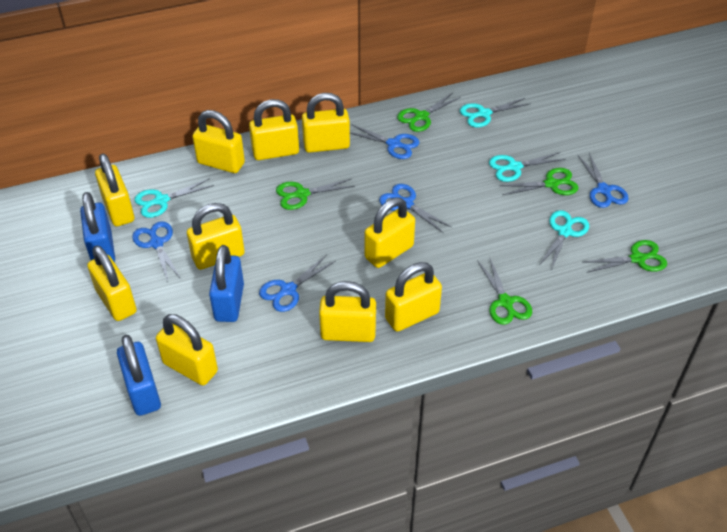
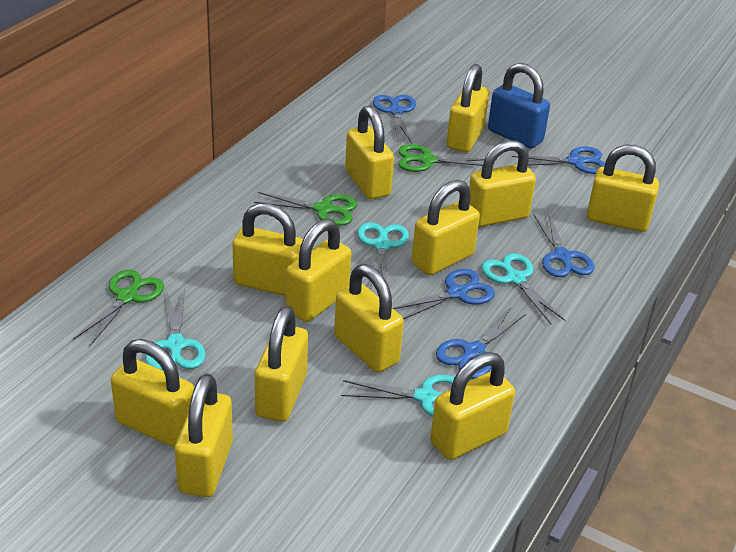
blue padlock: 3 -> 1
green scissors: 5 -> 3
yellow padlock: 10 -> 12

